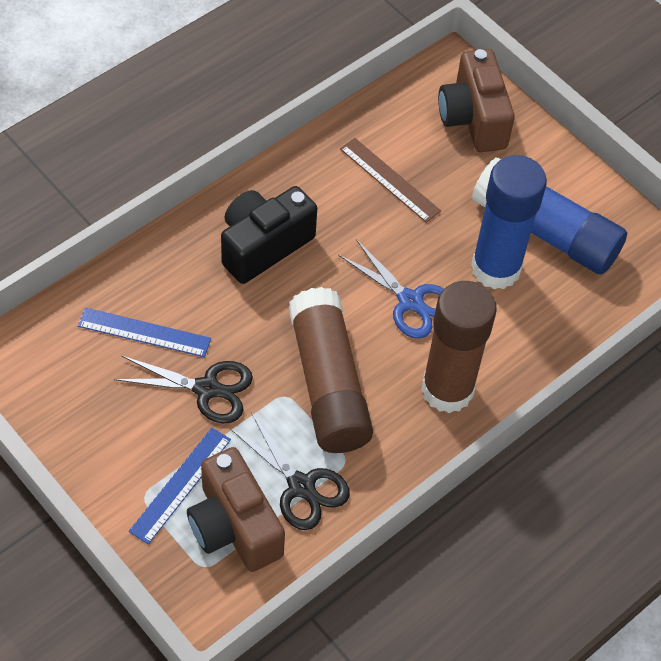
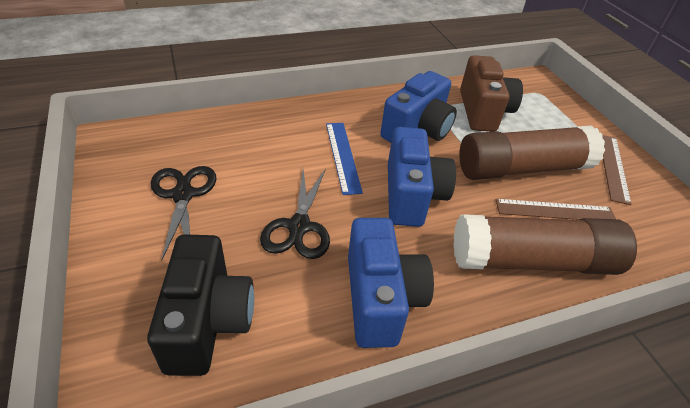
blue camera: 0 -> 3
blue glue stick: 2 -> 0
blue ruler: 2 -> 1
blue scissors: 1 -> 0
brown camera: 2 -> 1
brown ruler: 1 -> 2

